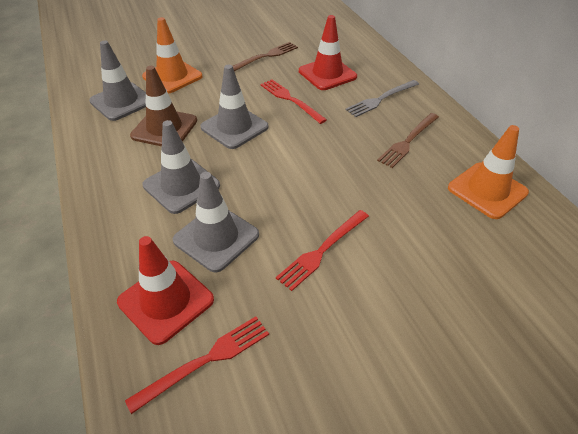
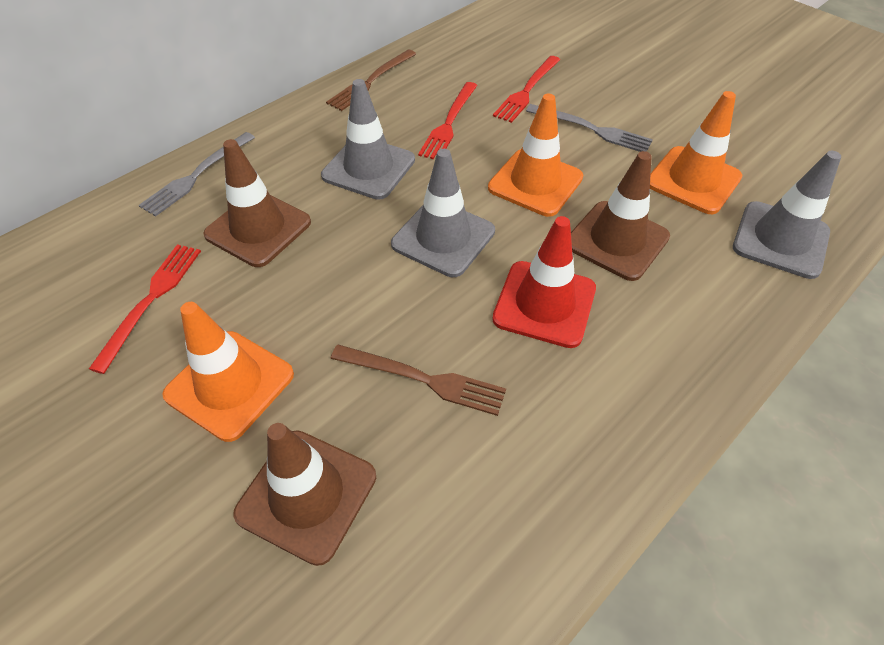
brown traffic cone: 1 -> 3
grey fork: 1 -> 2
grey traffic cone: 4 -> 3
orange traffic cone: 2 -> 3
red traffic cone: 2 -> 1

